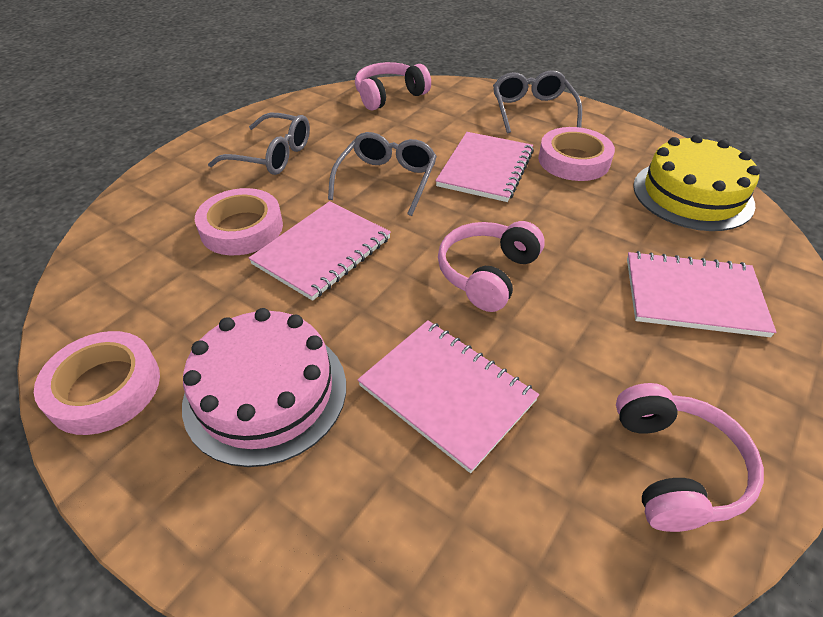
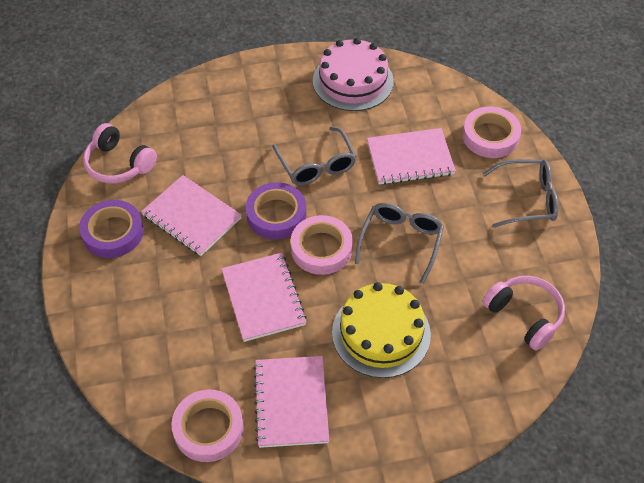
pink headphones: 3 -> 2
purple tape: 0 -> 2

